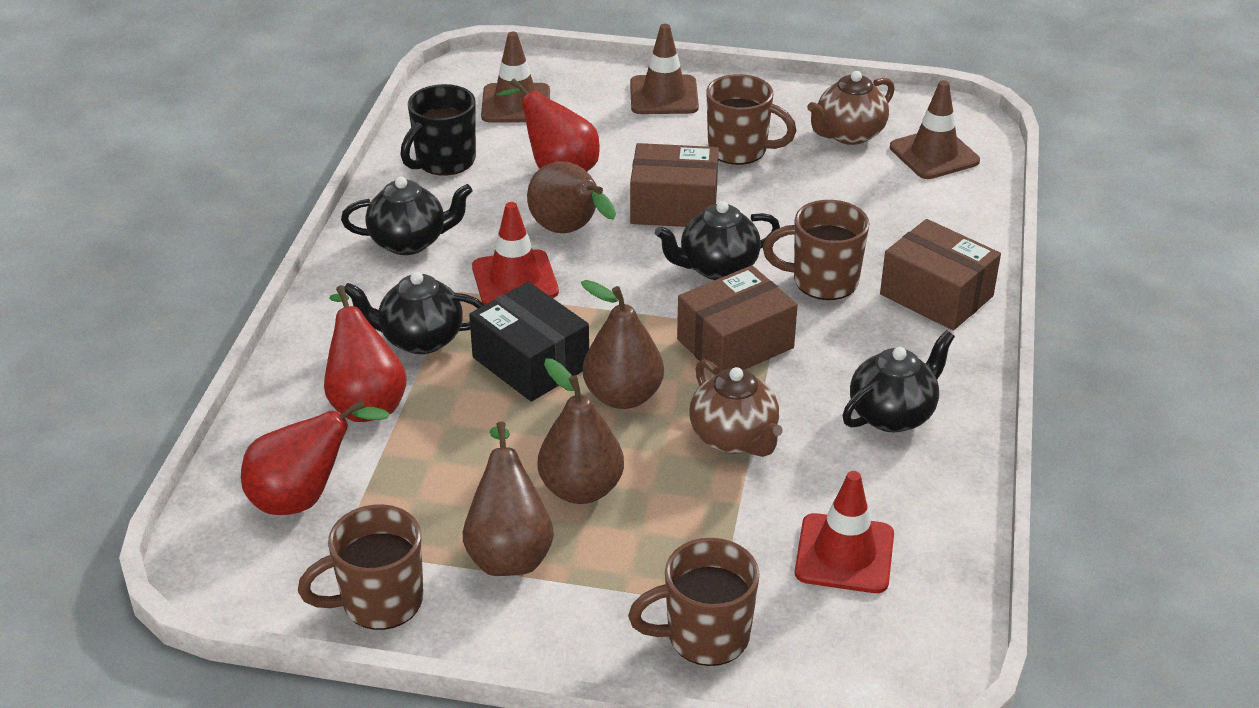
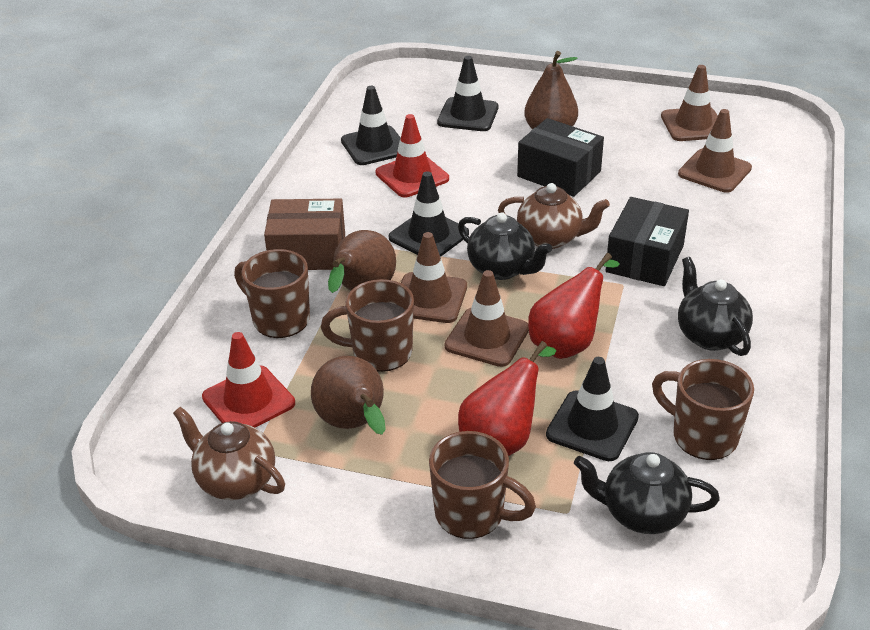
black box: 1 -> 2
black mug: 1 -> 0
black teapot: 4 -> 3
black traffic cone: 0 -> 4
brown box: 3 -> 1
brown pear: 4 -> 3
brown traffic cone: 3 -> 4
red pear: 3 -> 2

